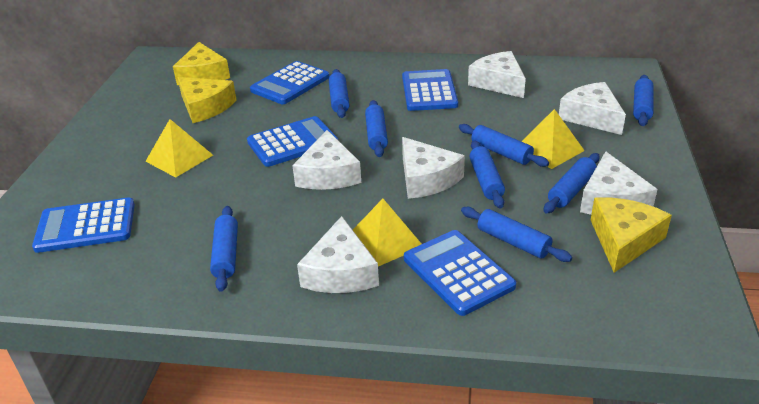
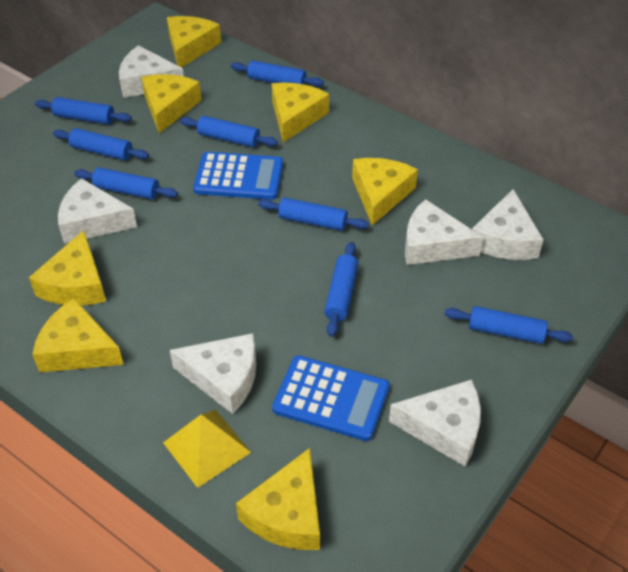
blue calculator: 5 -> 2
yellow cheese: 3 -> 7
yellow pyramid: 3 -> 1

